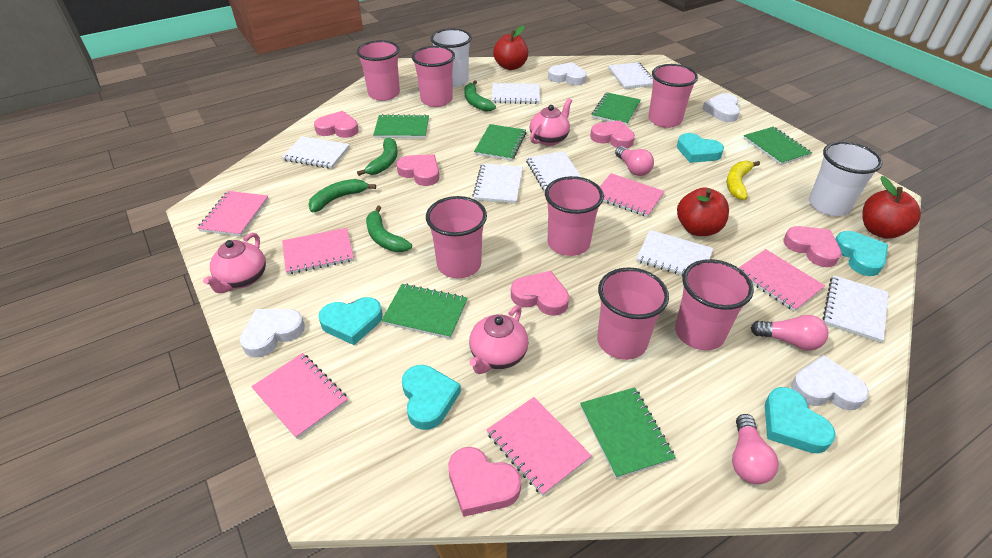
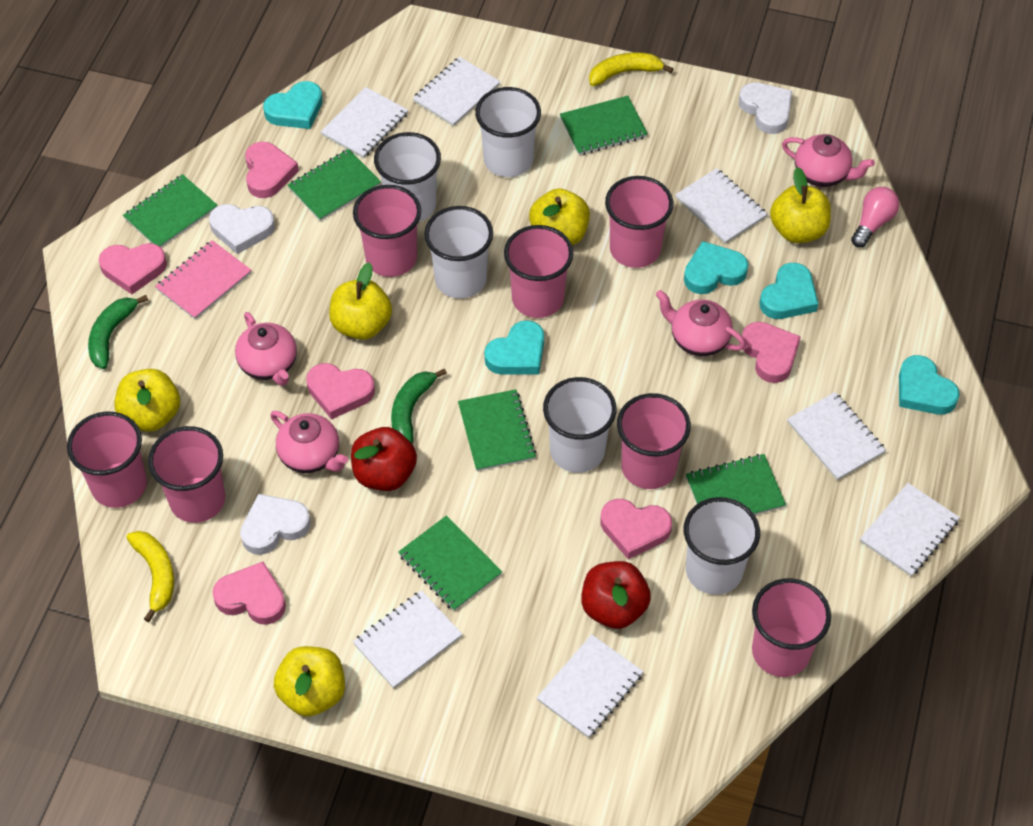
green banana: 4 -> 2
pink light bulb: 3 -> 1
pink notebook: 6 -> 1
pink teapot: 3 -> 4
red apple: 3 -> 2
white cup: 2 -> 5
white heart: 4 -> 3
yellow apple: 0 -> 5
yellow banana: 1 -> 2

